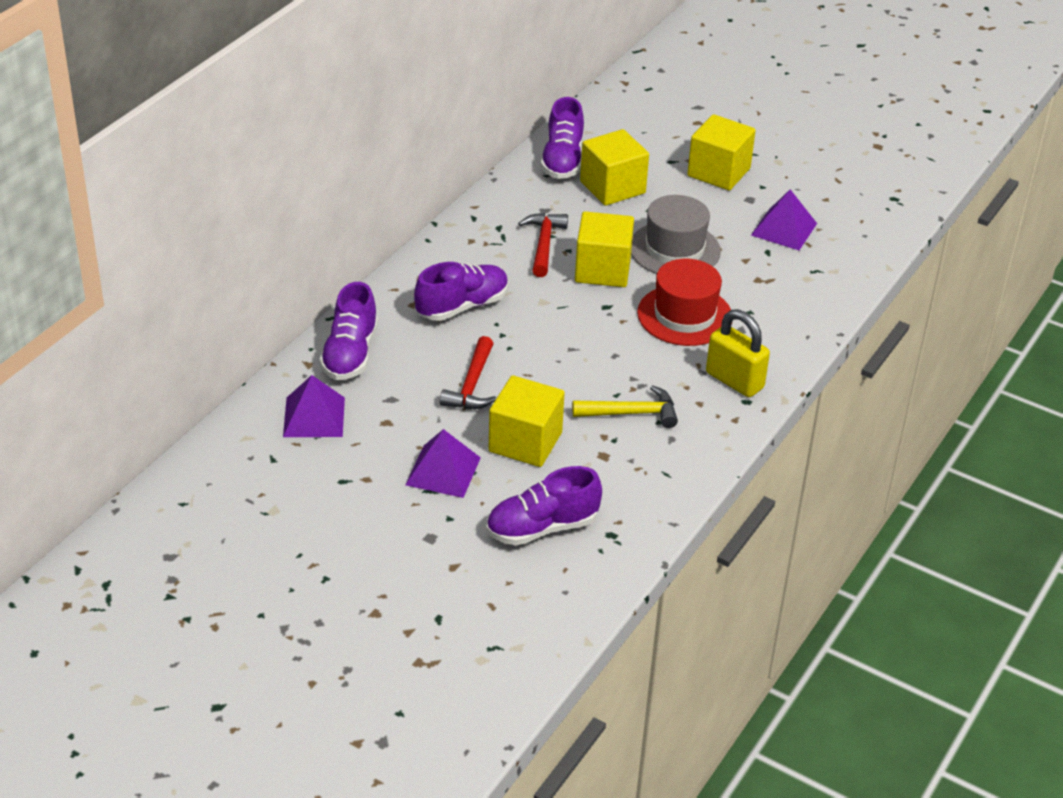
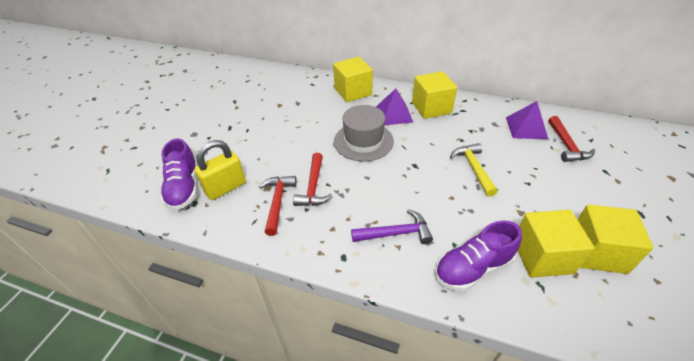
purple hammer: 0 -> 1
purple pyramid: 3 -> 2
purple shoe: 4 -> 2
red hammer: 2 -> 3
red hat: 1 -> 0

